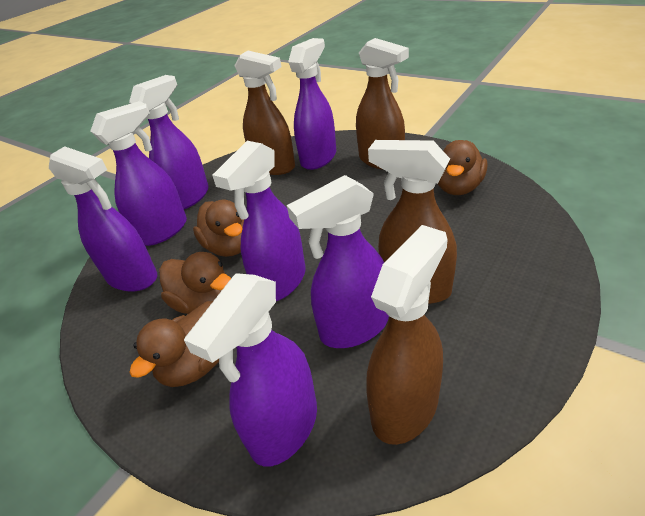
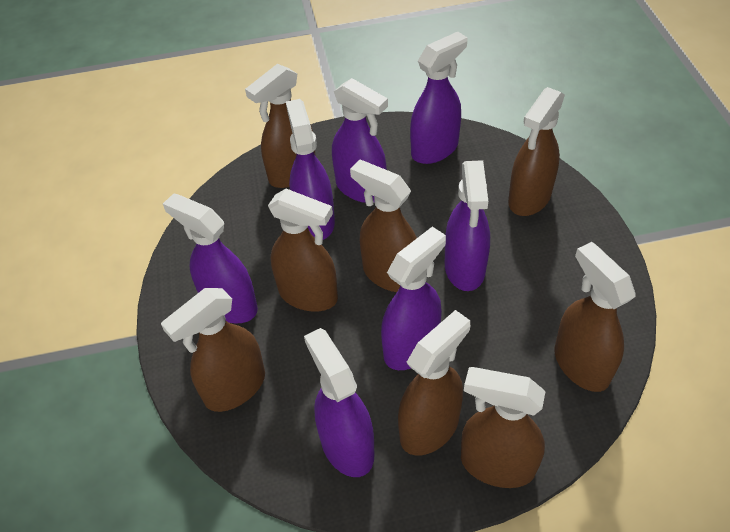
brown duck: 4 -> 0
brown spray bottle: 4 -> 8

